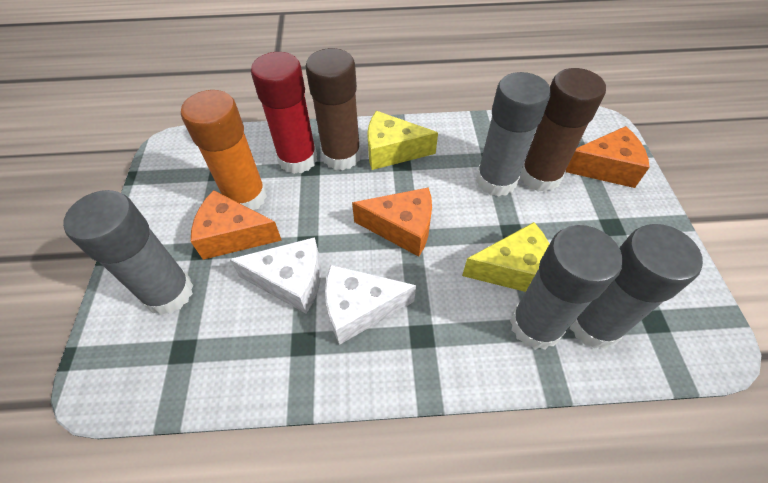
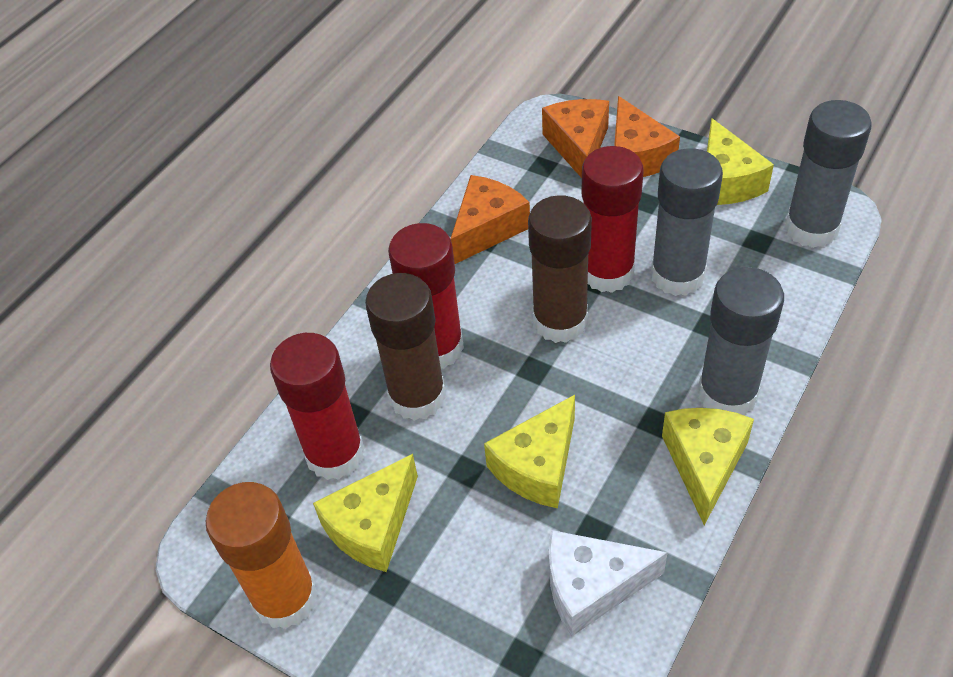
grey glue stick: 4 -> 3
red glue stick: 1 -> 3
white cheese: 2 -> 1
yellow cheese: 2 -> 4

